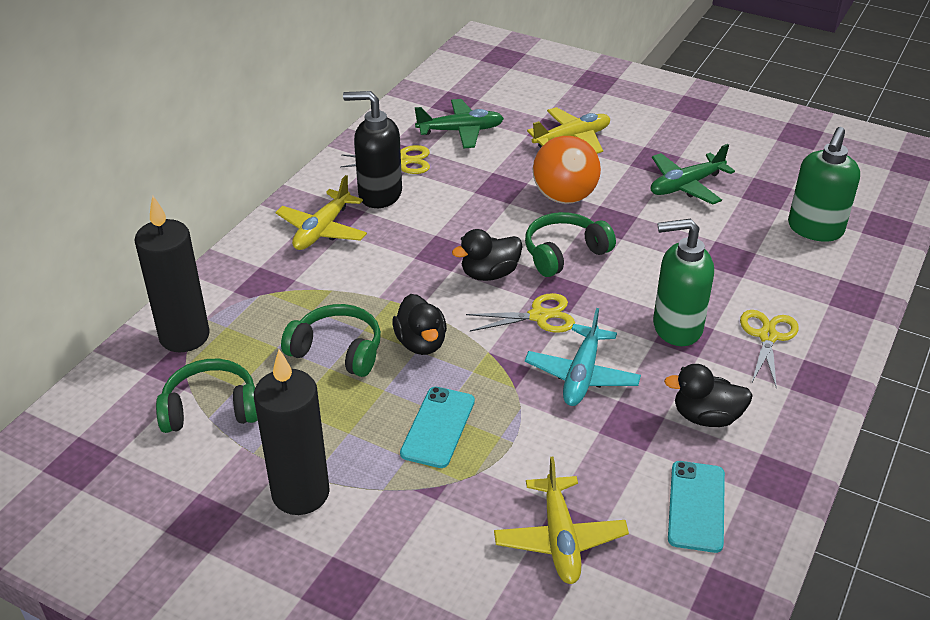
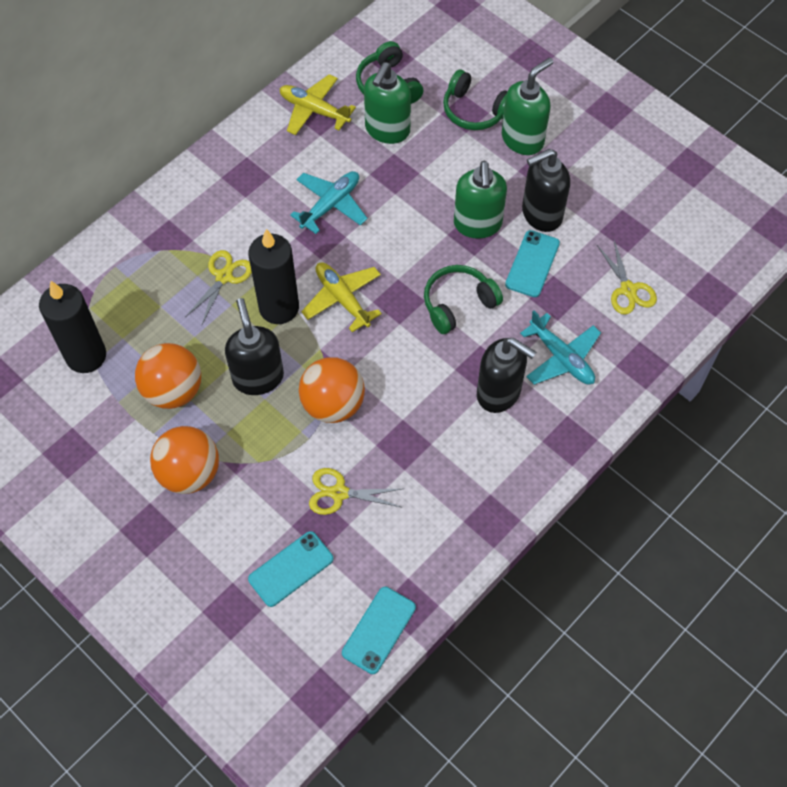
black duck: 3 -> 0
black soap dispenser: 1 -> 3
green plane: 2 -> 0
green soap dispenser: 2 -> 3
orange ball: 1 -> 3
turquoise phone: 2 -> 3
turquoise plane: 1 -> 2
yellow plane: 3 -> 2

